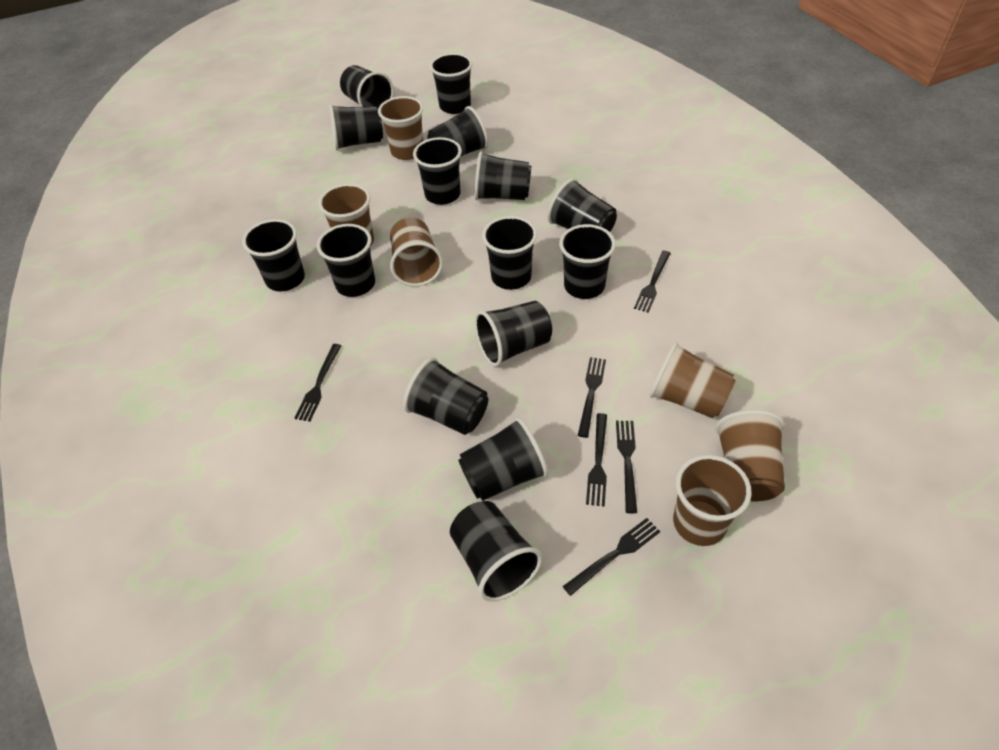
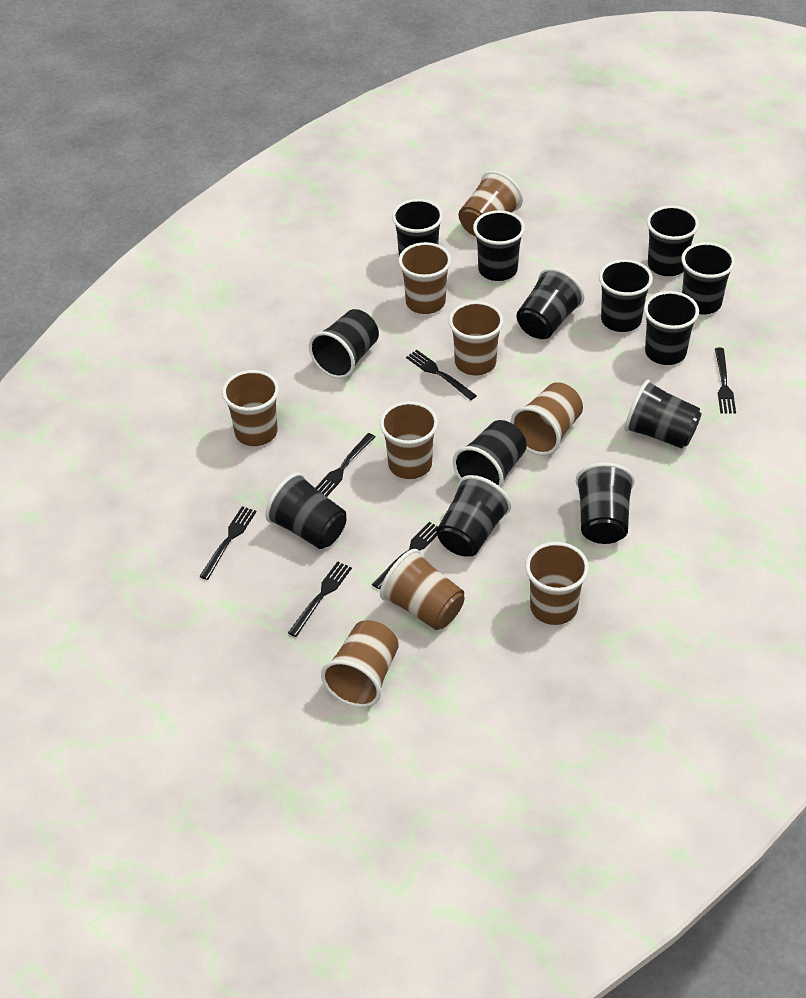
black cup: 15 -> 13
brown cup: 6 -> 9

